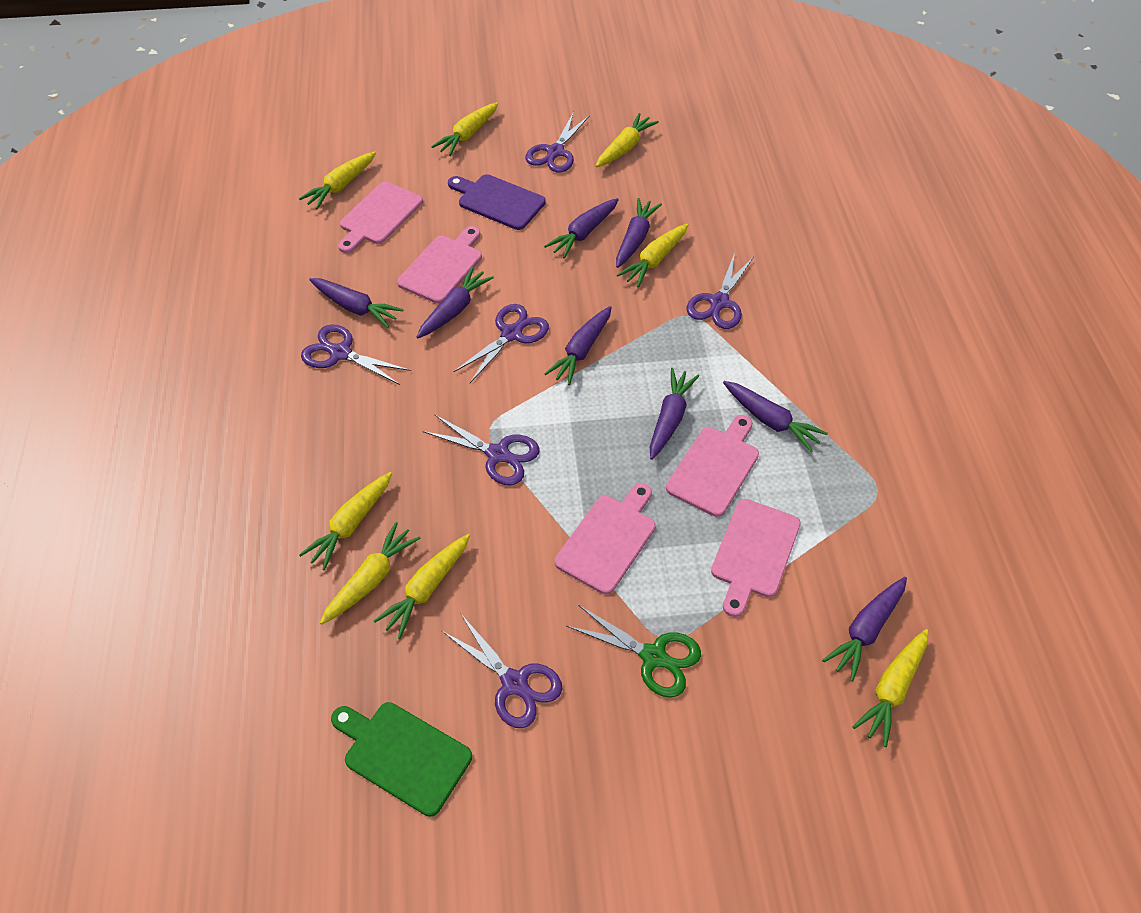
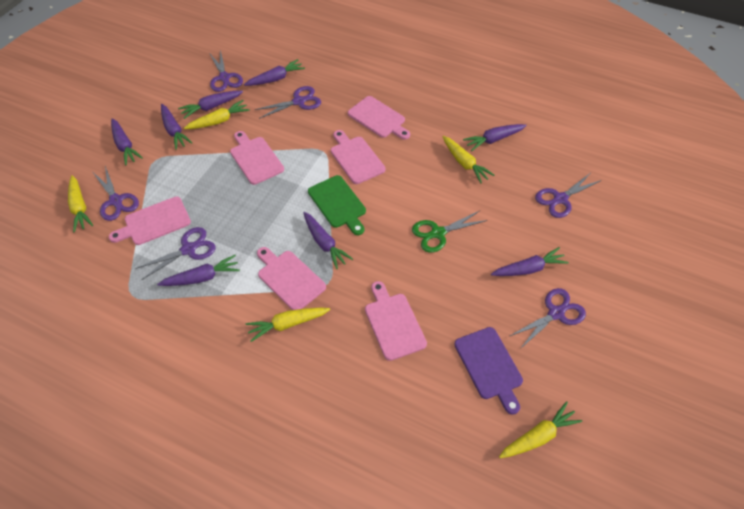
pink cutting board: 5 -> 6
yellow carrot: 8 -> 5

